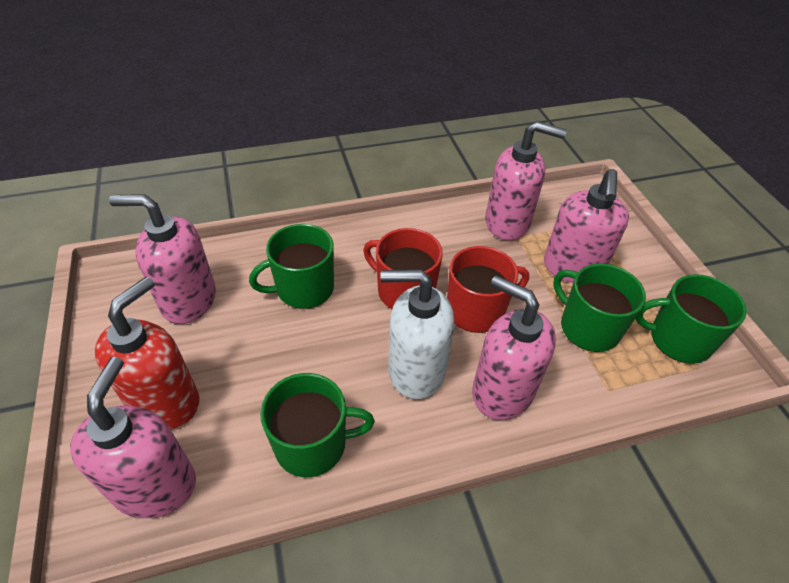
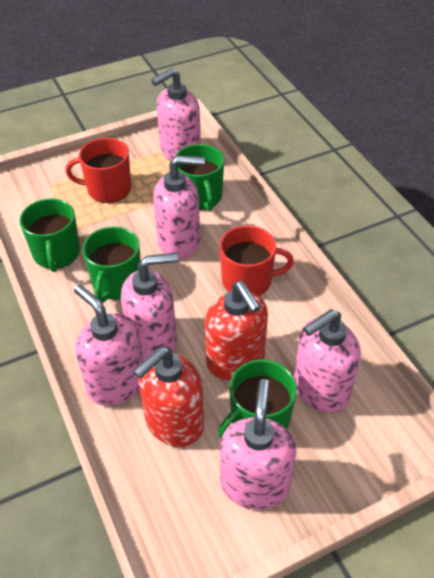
pink soap dispenser: 5 -> 6
red soap dispenser: 1 -> 2
white soap dispenser: 1 -> 0

